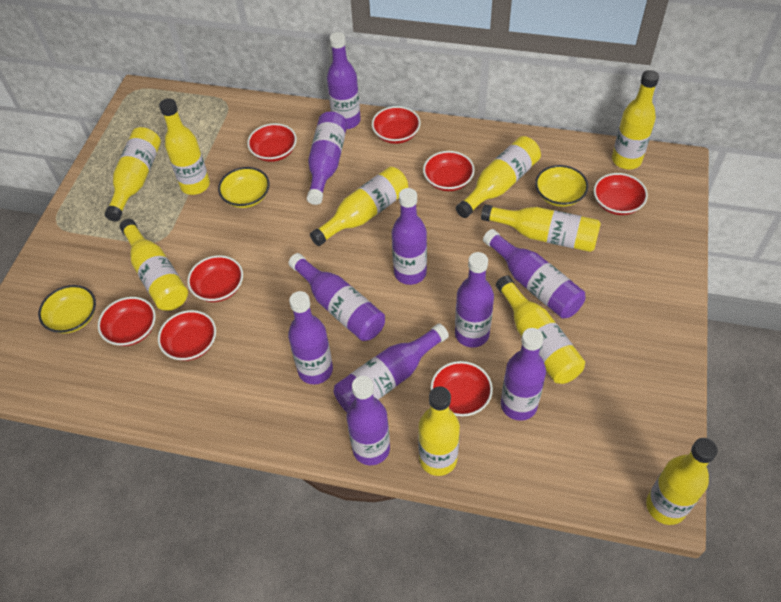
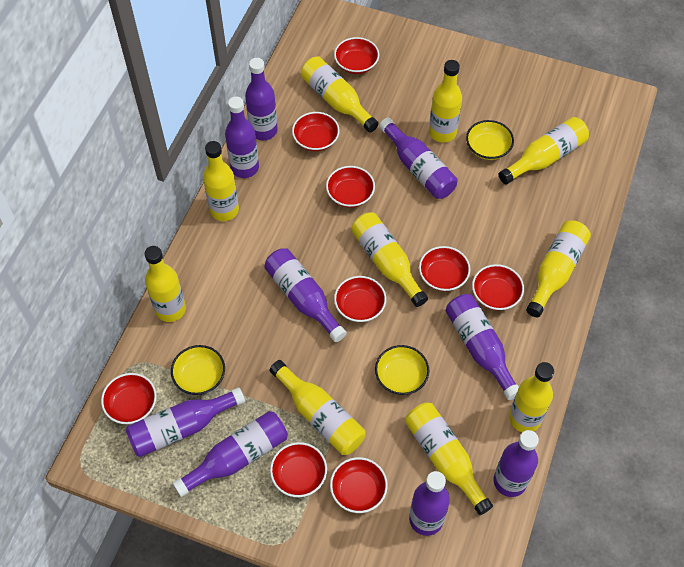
purple bottle: 10 -> 9
red bowl: 8 -> 9

